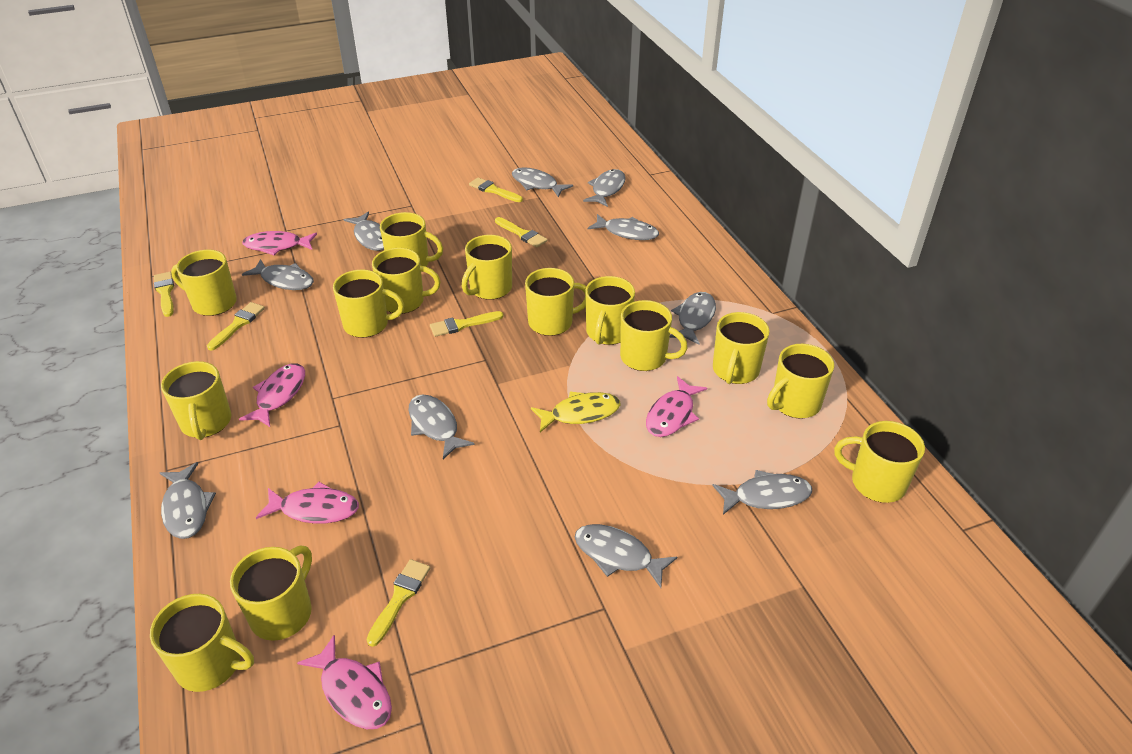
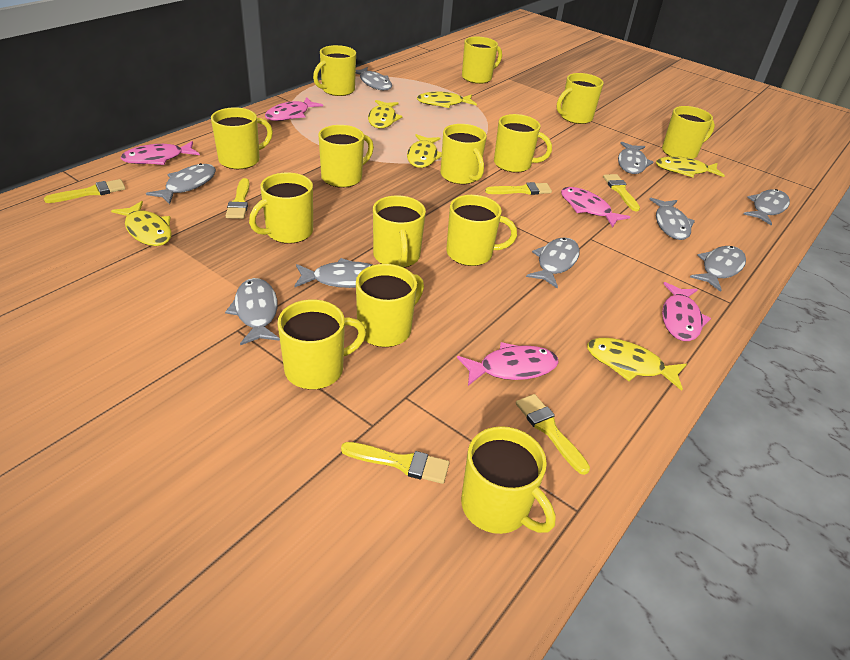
grey fish: 10 -> 9
yellow fish: 1 -> 6

